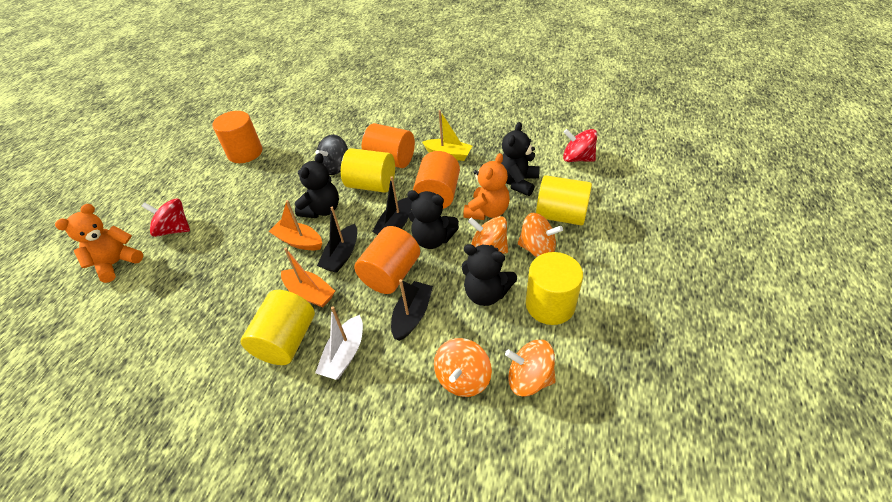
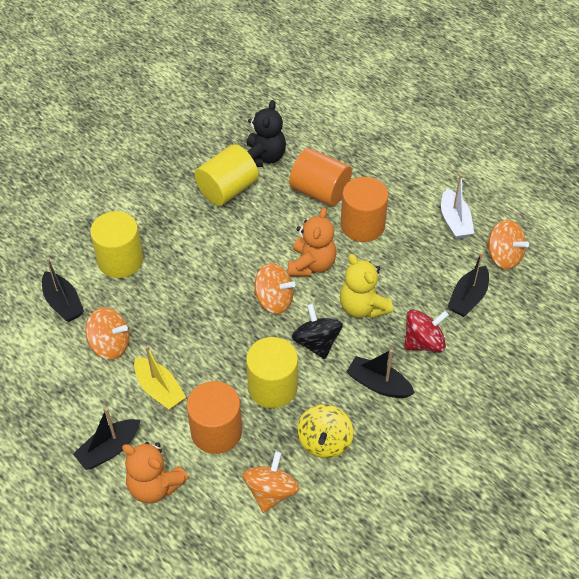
black boat: 3 -> 4
black teddy bear: 4 -> 1
orange boat: 2 -> 0
orange cylinder: 4 -> 3
red spinning top: 2 -> 1
yellow cylinder: 4 -> 3
yellow spinning top: 0 -> 1
yellow teddy bear: 0 -> 1

